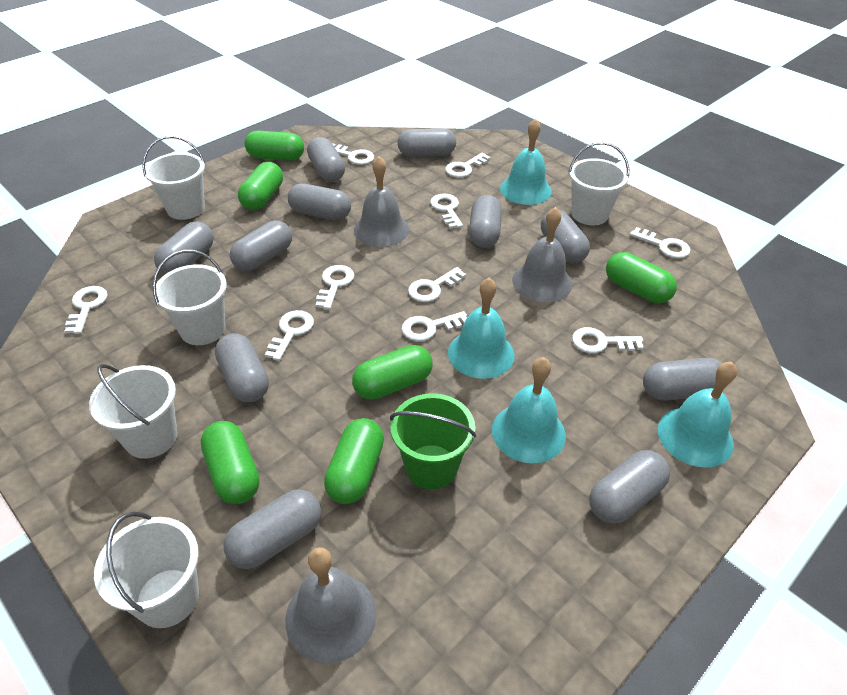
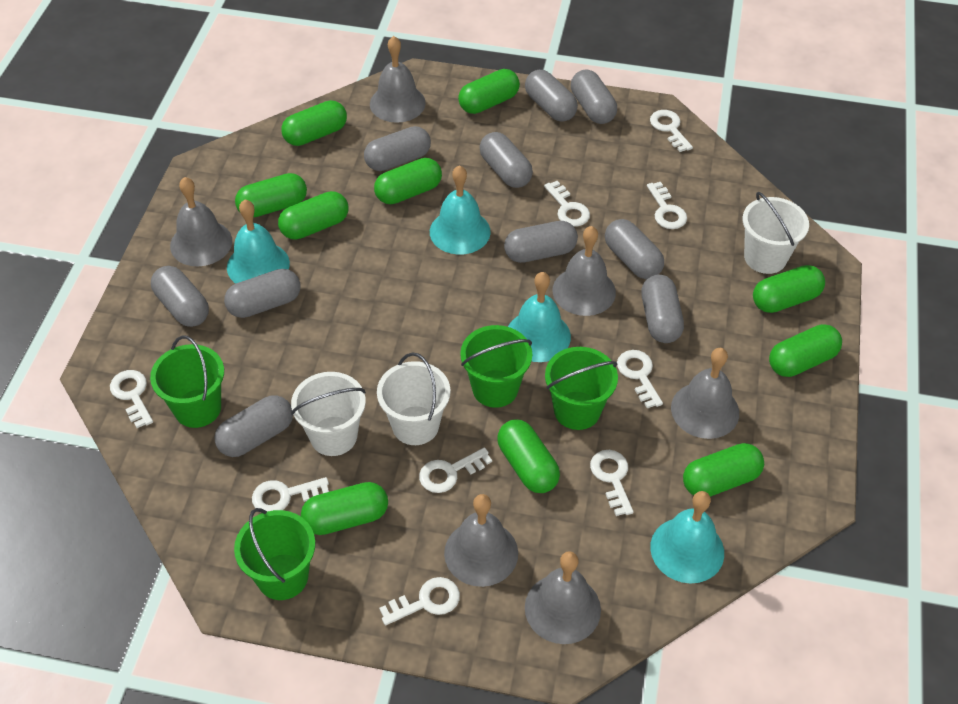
green bucket: 1 -> 4
green capsule: 6 -> 10
grey bell: 3 -> 6
grey capsule: 11 -> 10
white bucket: 5 -> 3
white key: 10 -> 9

